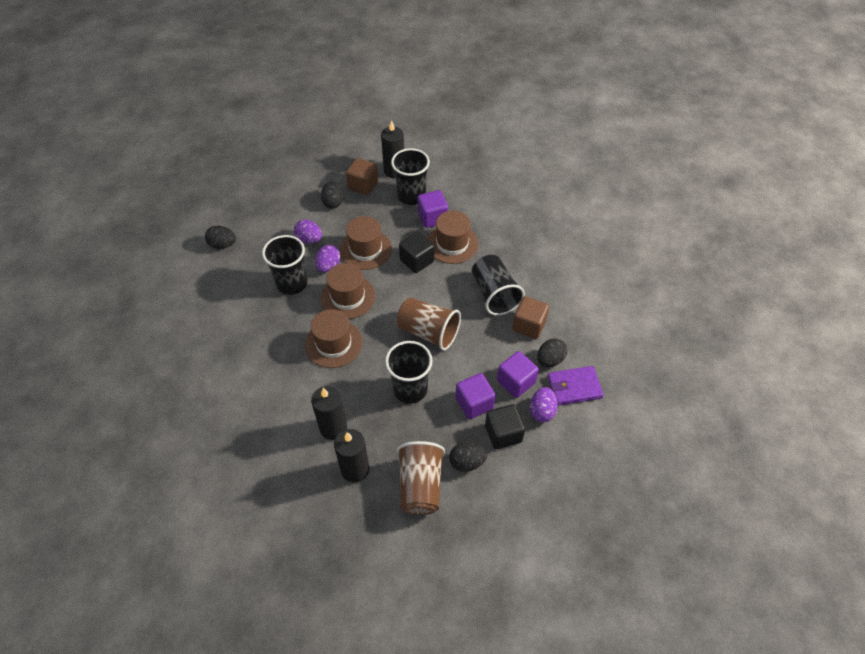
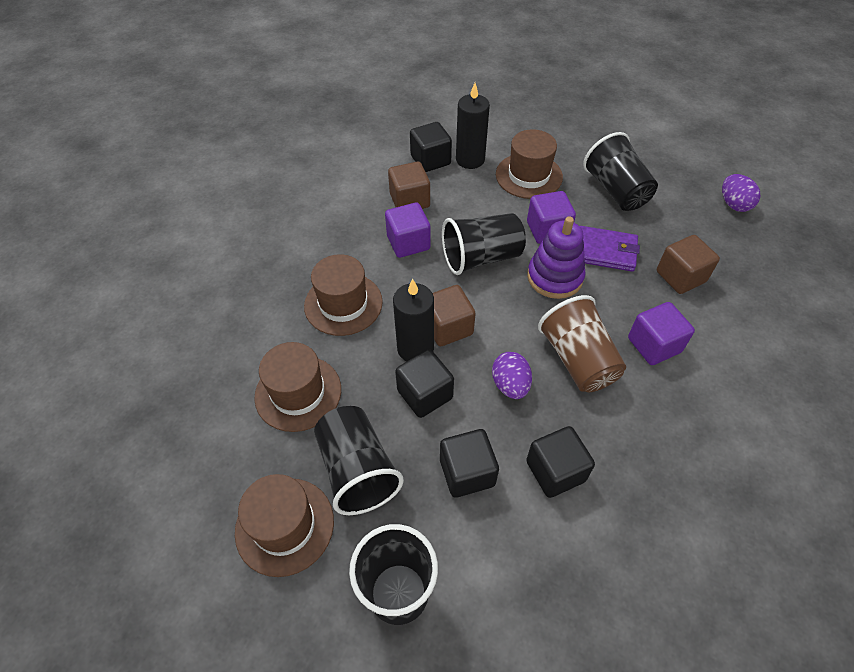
black candle: 3 -> 2
black cube: 2 -> 4
black egg: 4 -> 0
brown cube: 2 -> 3
brown cup: 2 -> 1
purple egg: 3 -> 2
purple stacking toy: 0 -> 1

